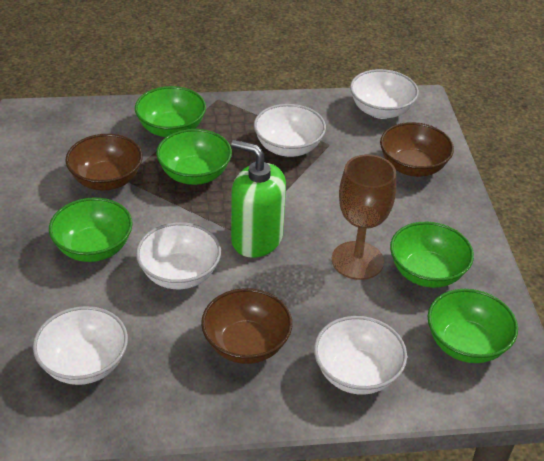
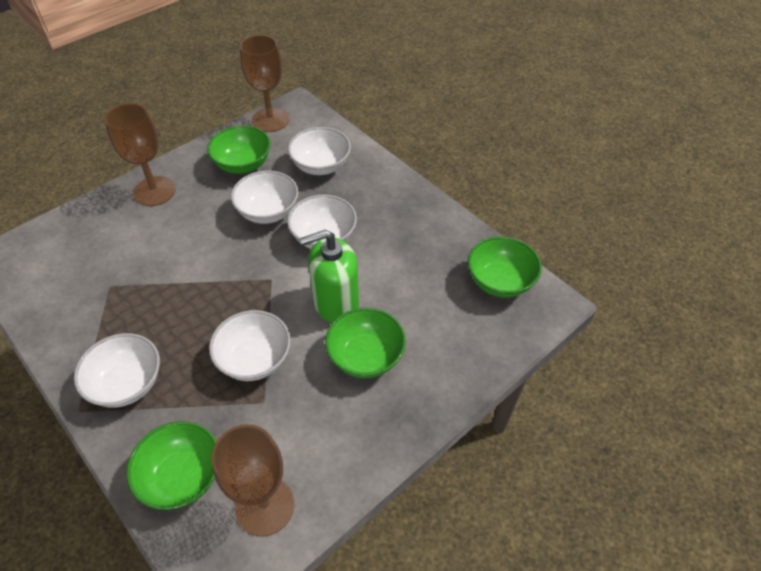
brown bowl: 3 -> 0
brown goblet: 1 -> 3
green bowl: 5 -> 4

